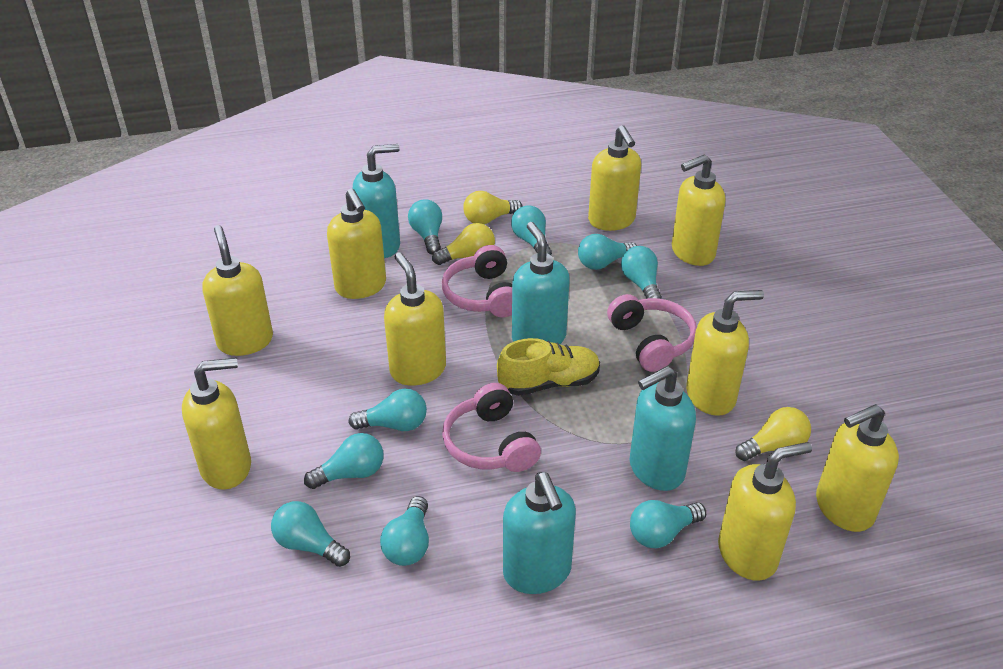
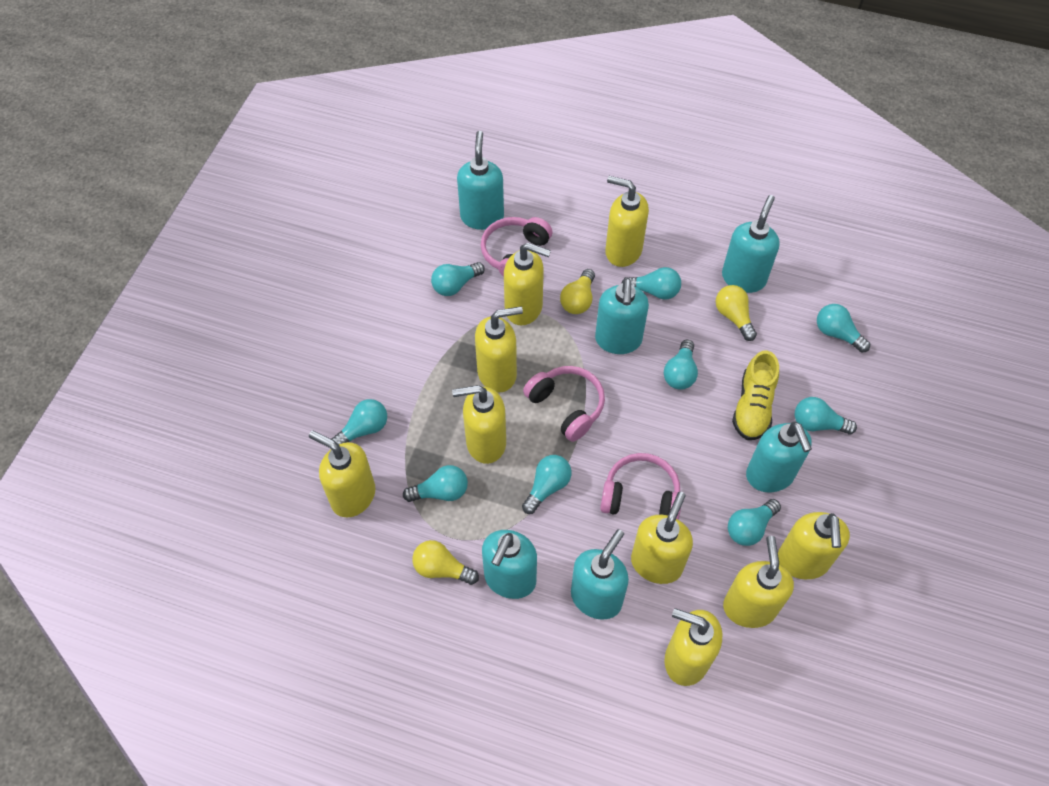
turquoise soap dispenser: 4 -> 6

